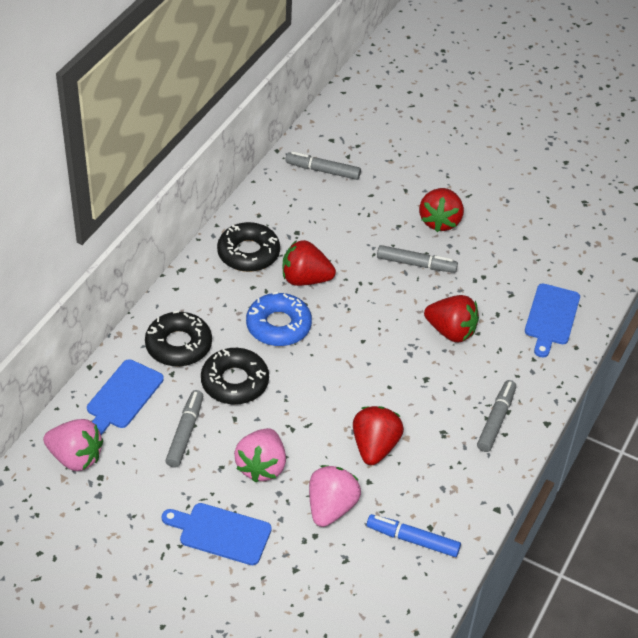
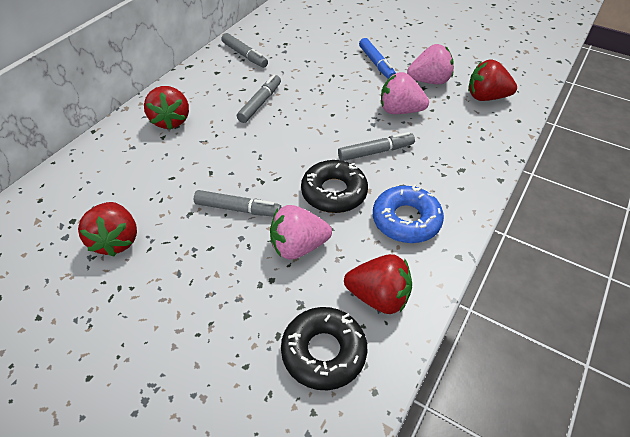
black donut: 3 -> 2
blue cutting board: 3 -> 0

